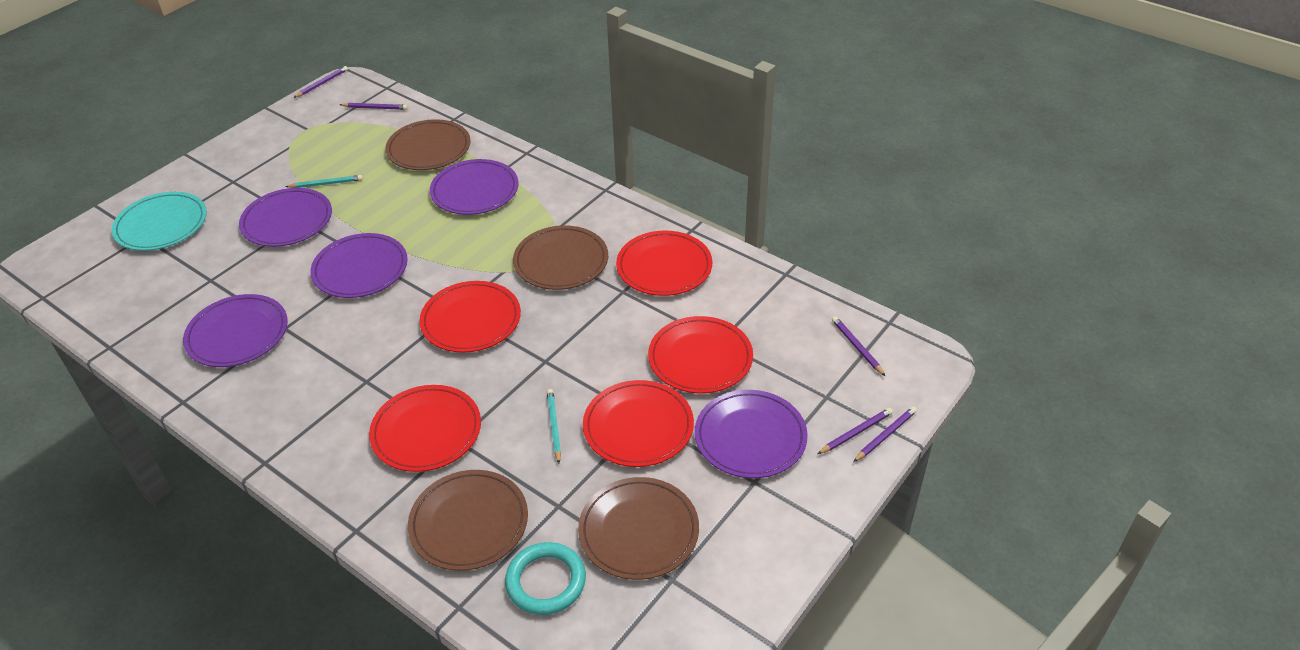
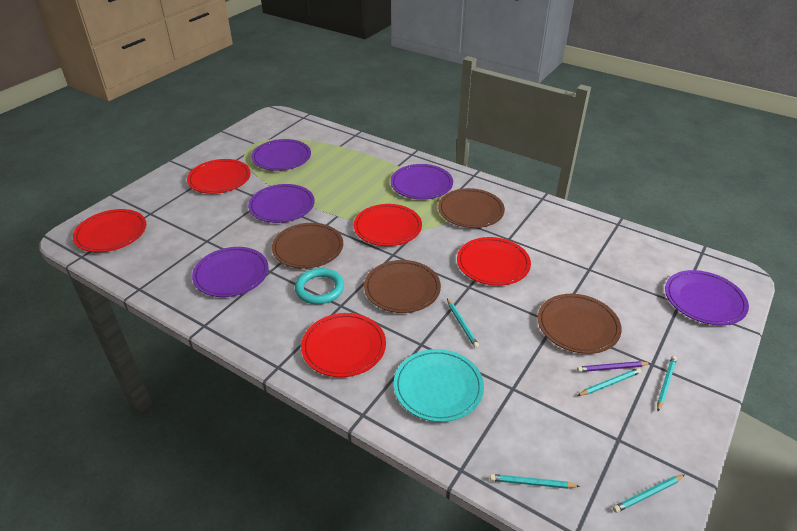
purple pencil: 5 -> 1
turquoise pencil: 2 -> 5

